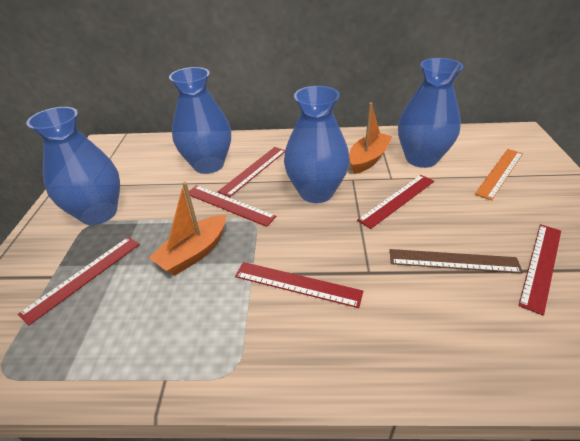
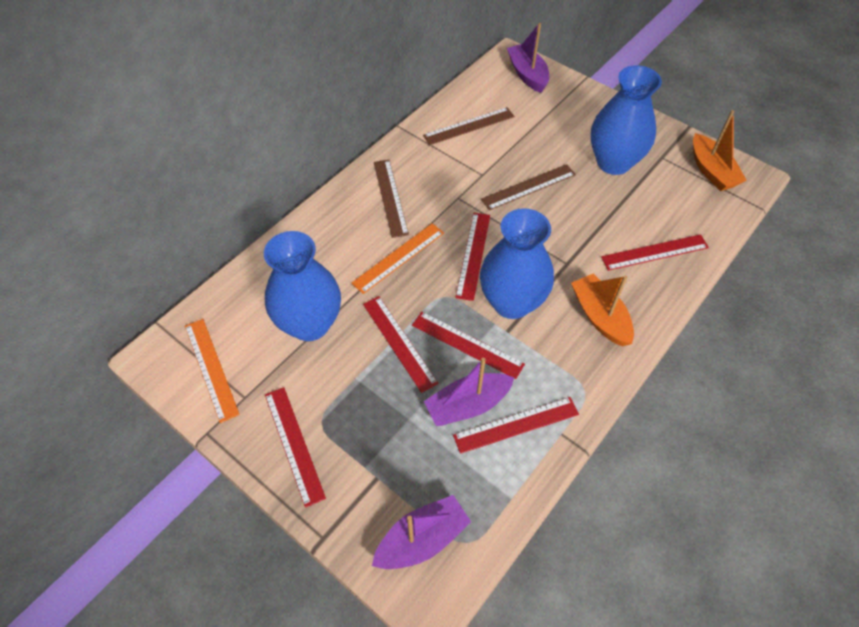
blue vase: 4 -> 3
brown ruler: 1 -> 3
orange ruler: 1 -> 2
purple boat: 0 -> 3

